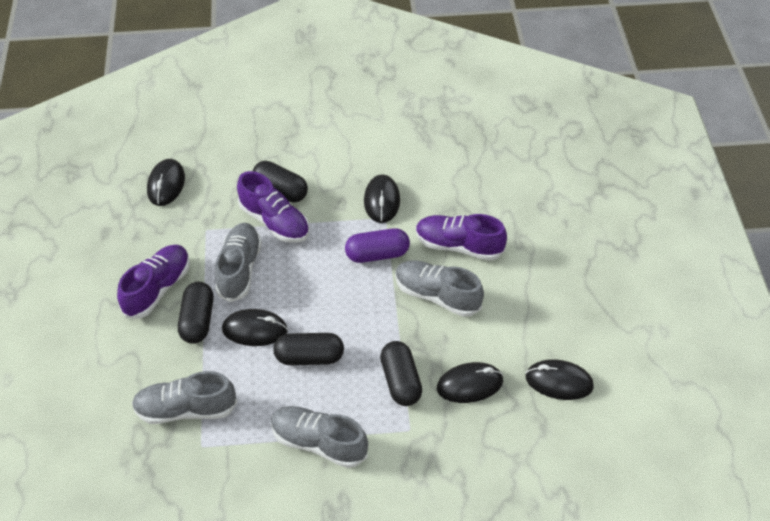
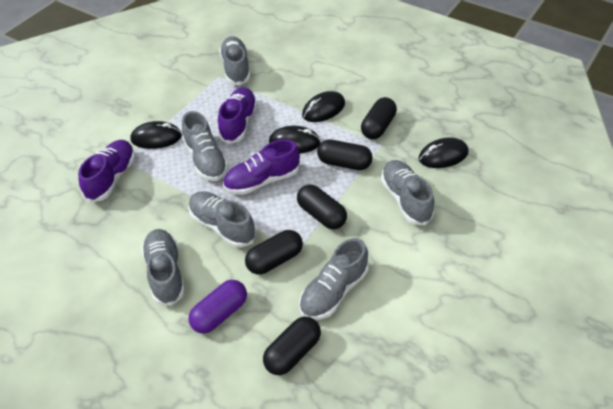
black capsule: 4 -> 5
black mouse: 5 -> 4
grey shoe: 4 -> 6

